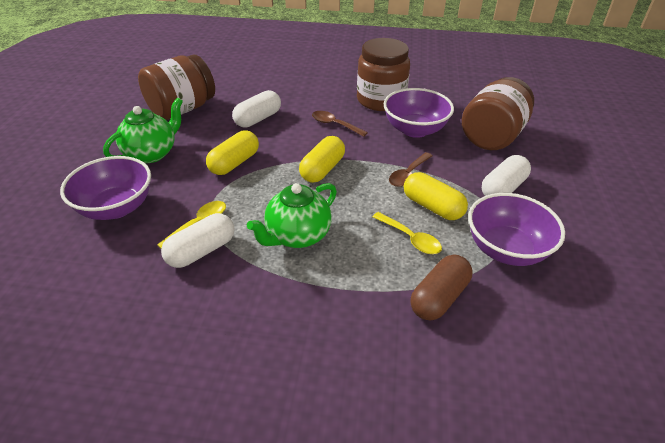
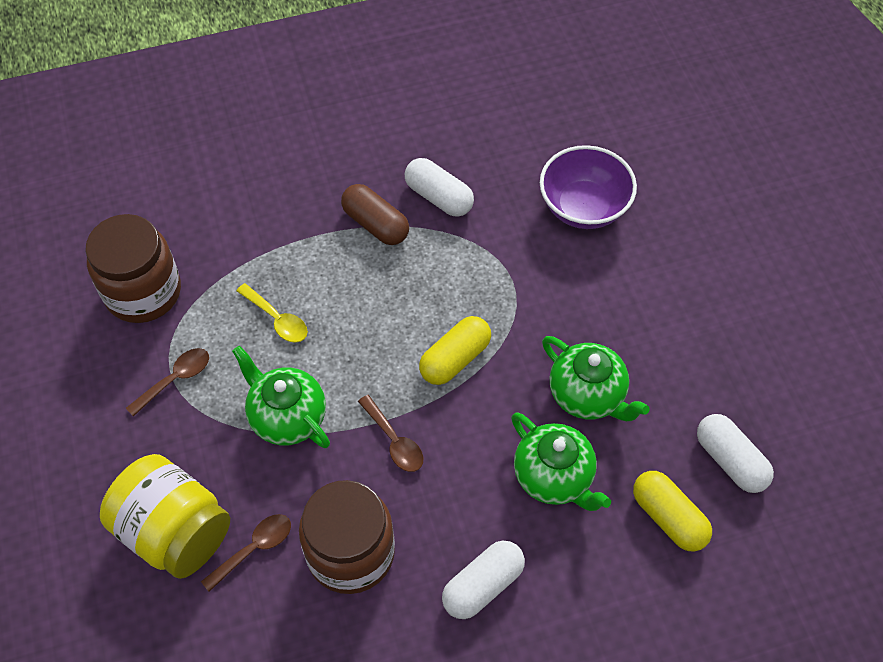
brown jar: 3 -> 2
brown spoon: 2 -> 3
green teapot: 2 -> 3
purple bowl: 3 -> 1
yellow capsule: 3 -> 2
yellow jar: 0 -> 1
yellow spoon: 2 -> 1

